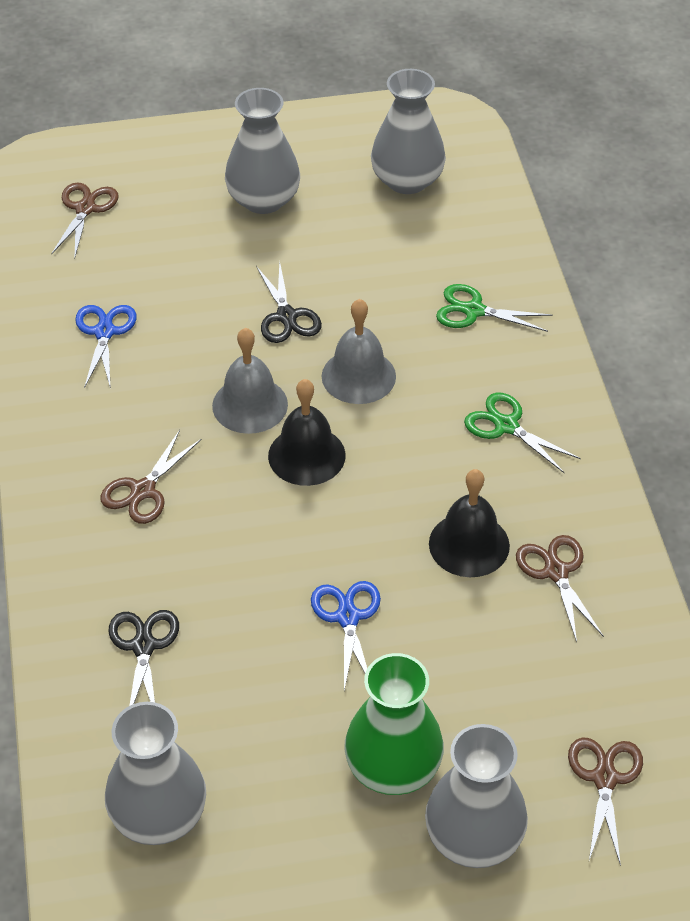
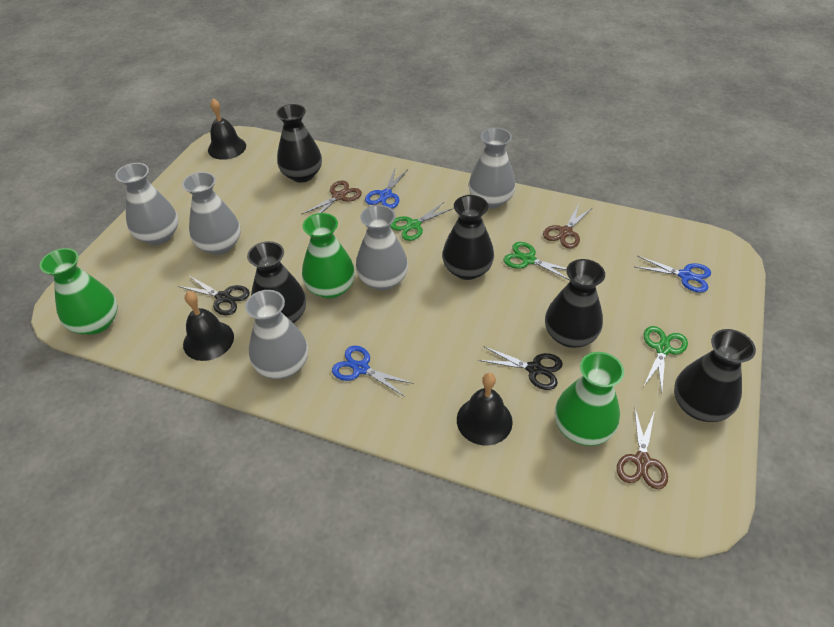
black bell: 2 -> 3
black vase: 0 -> 5
blue scissors: 2 -> 3
brown scissors: 4 -> 3
green scissors: 2 -> 3
green vase: 1 -> 3
grey bell: 2 -> 0
grey vase: 4 -> 5

